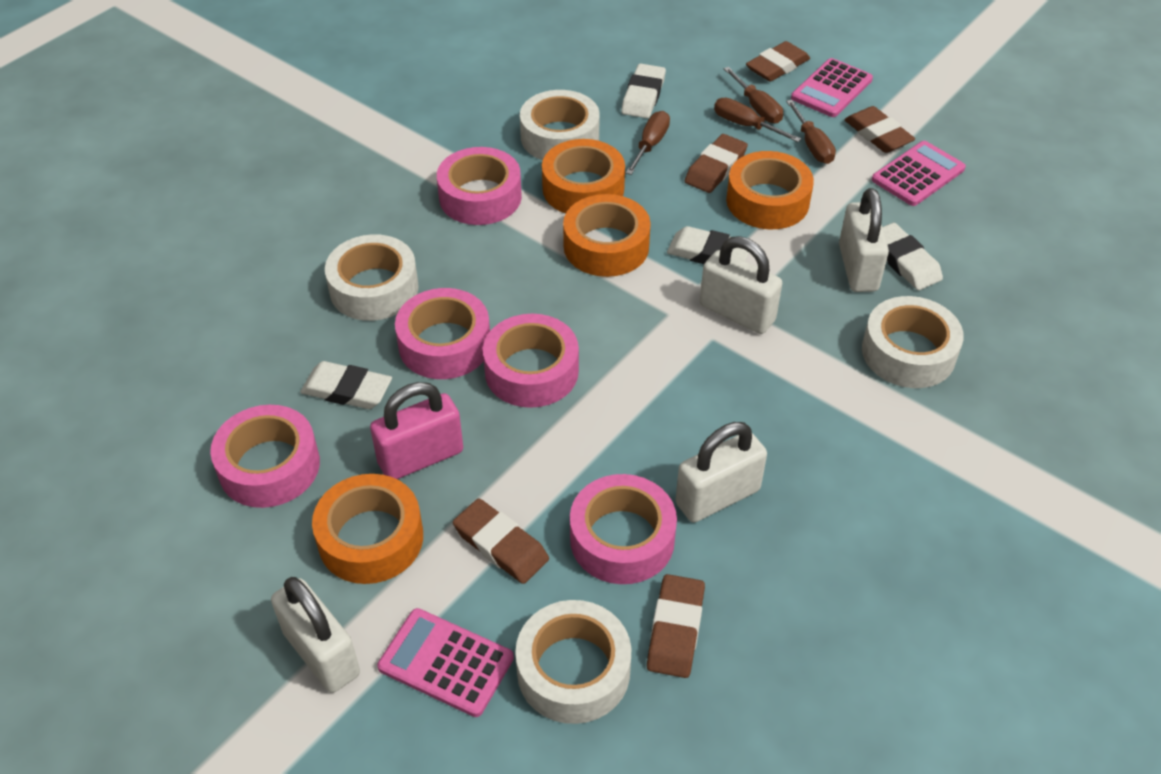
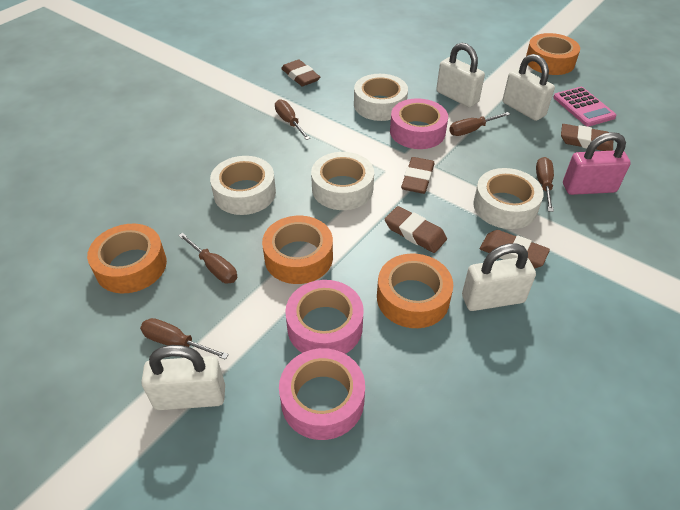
brown screwdriver: 4 -> 5
pink calculator: 3 -> 1
pink tape: 5 -> 3
white eraser: 4 -> 0

